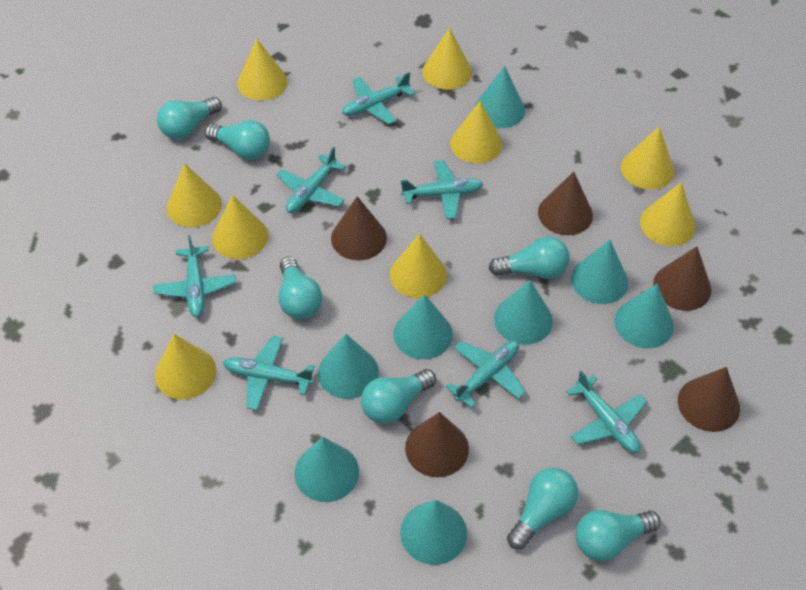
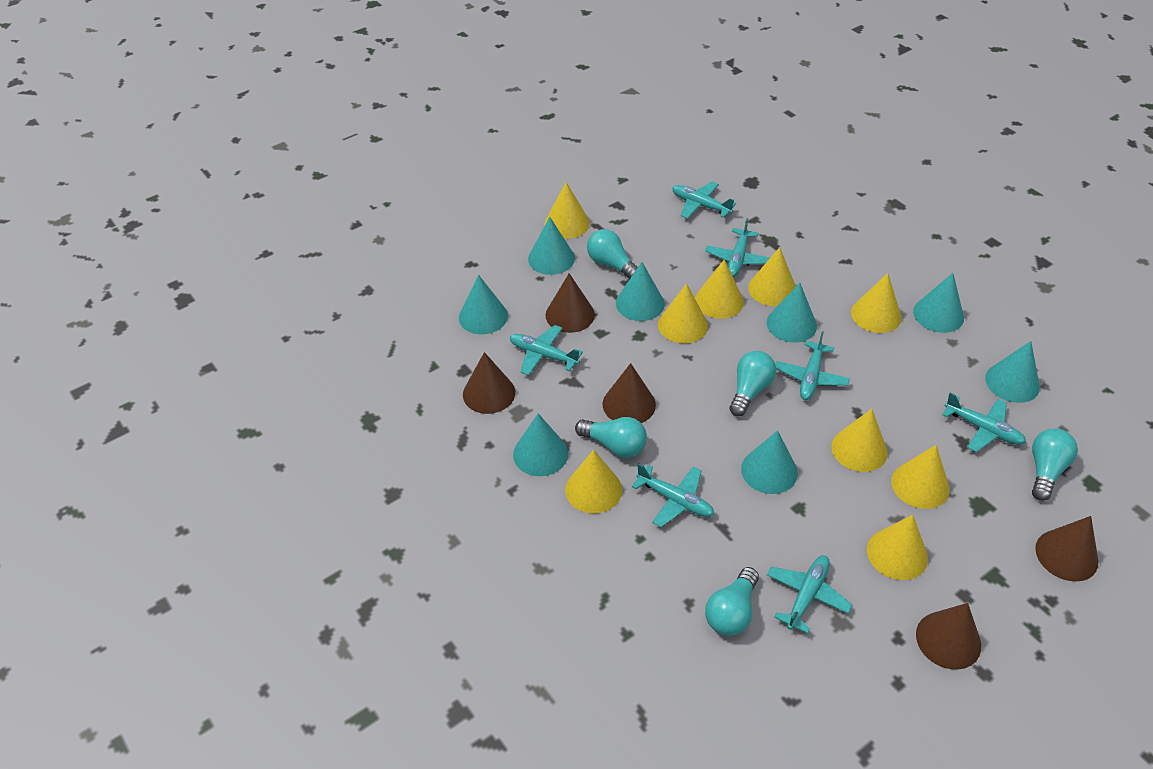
turquoise light bulb: 7 -> 5

